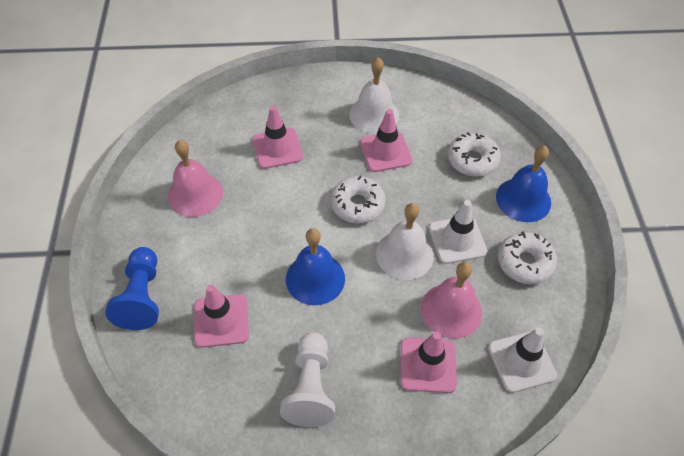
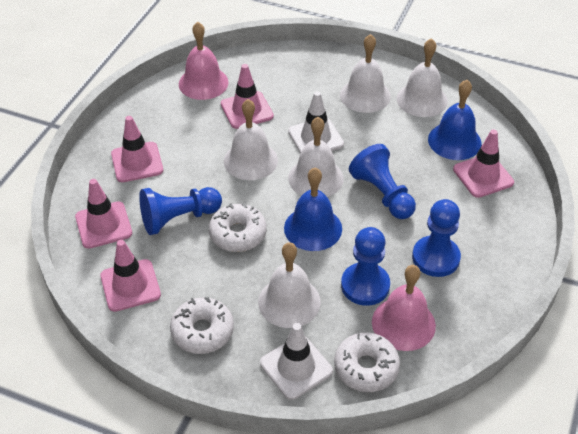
blue pawn: 1 -> 4
pink traffic cone: 4 -> 5
white bell: 2 -> 5
white pawn: 1 -> 0

